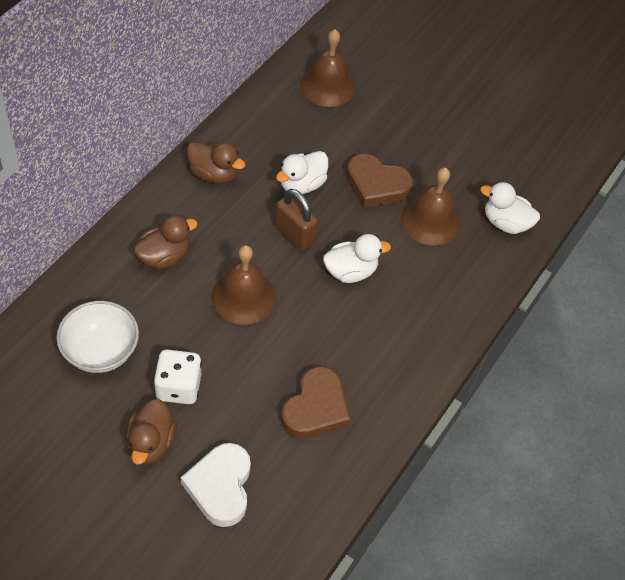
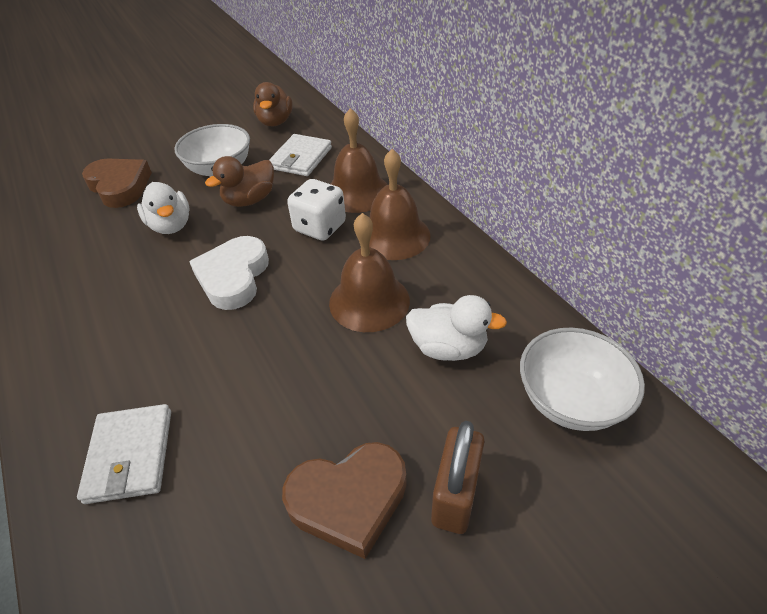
brown duck: 3 -> 2
white bowl: 1 -> 2
white duck: 3 -> 2
white wallet: 0 -> 2

